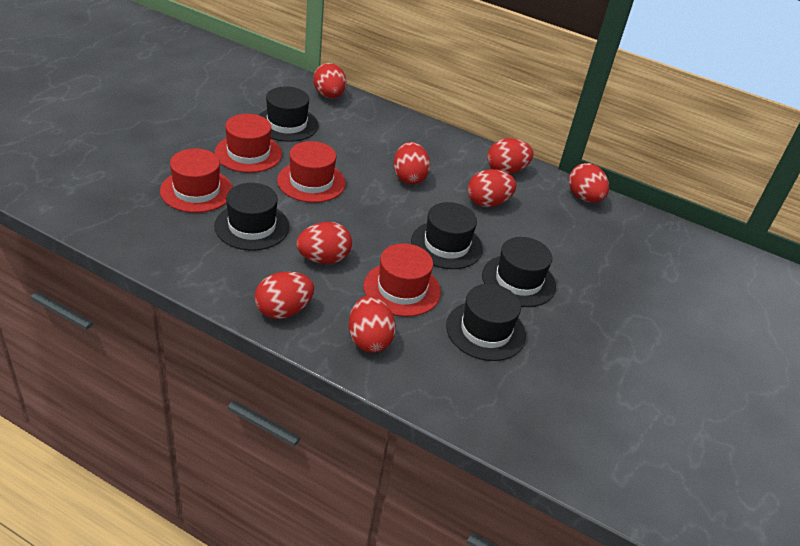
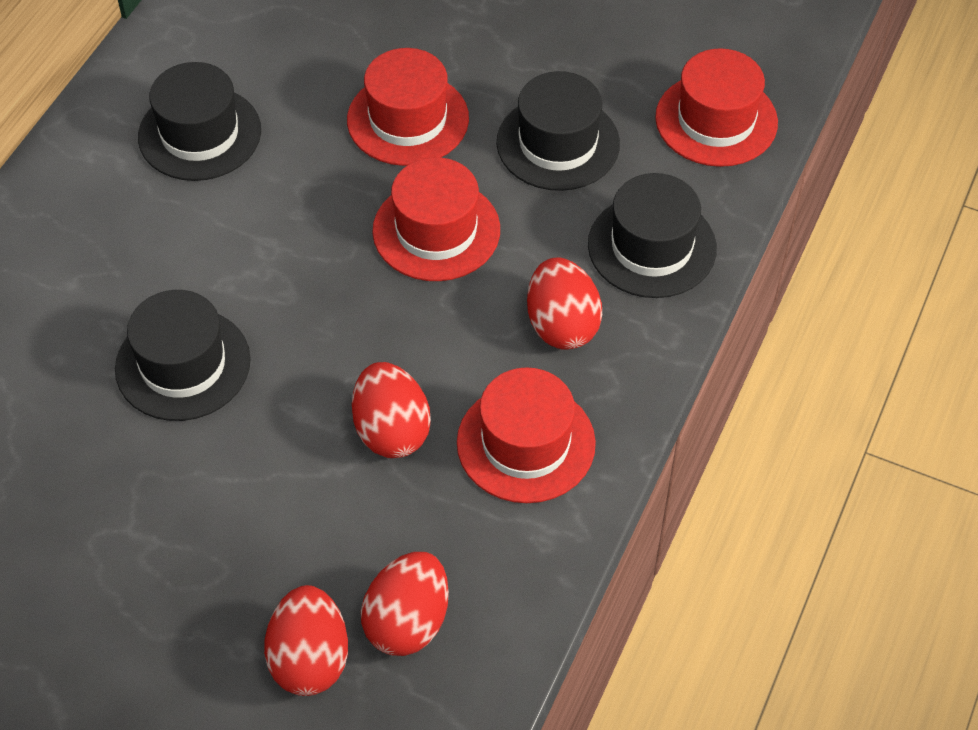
black hat: 5 -> 4
red egg: 8 -> 4

